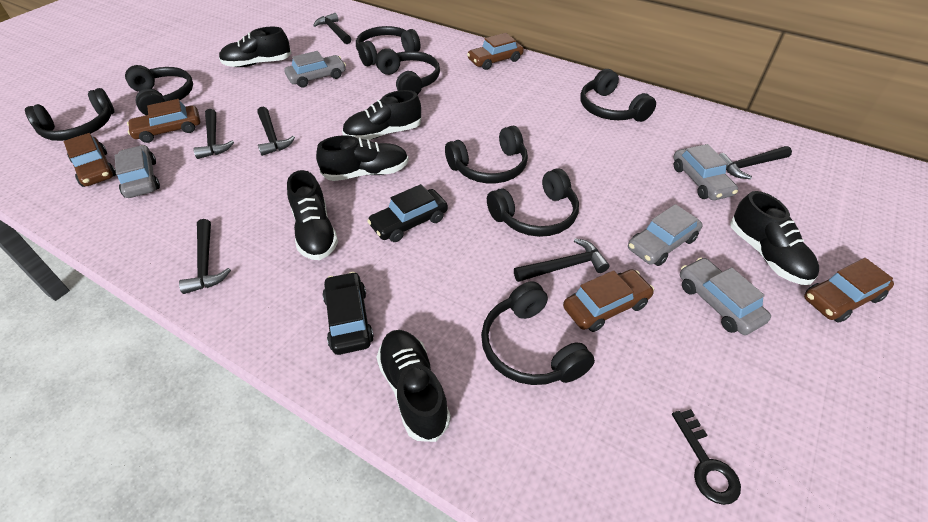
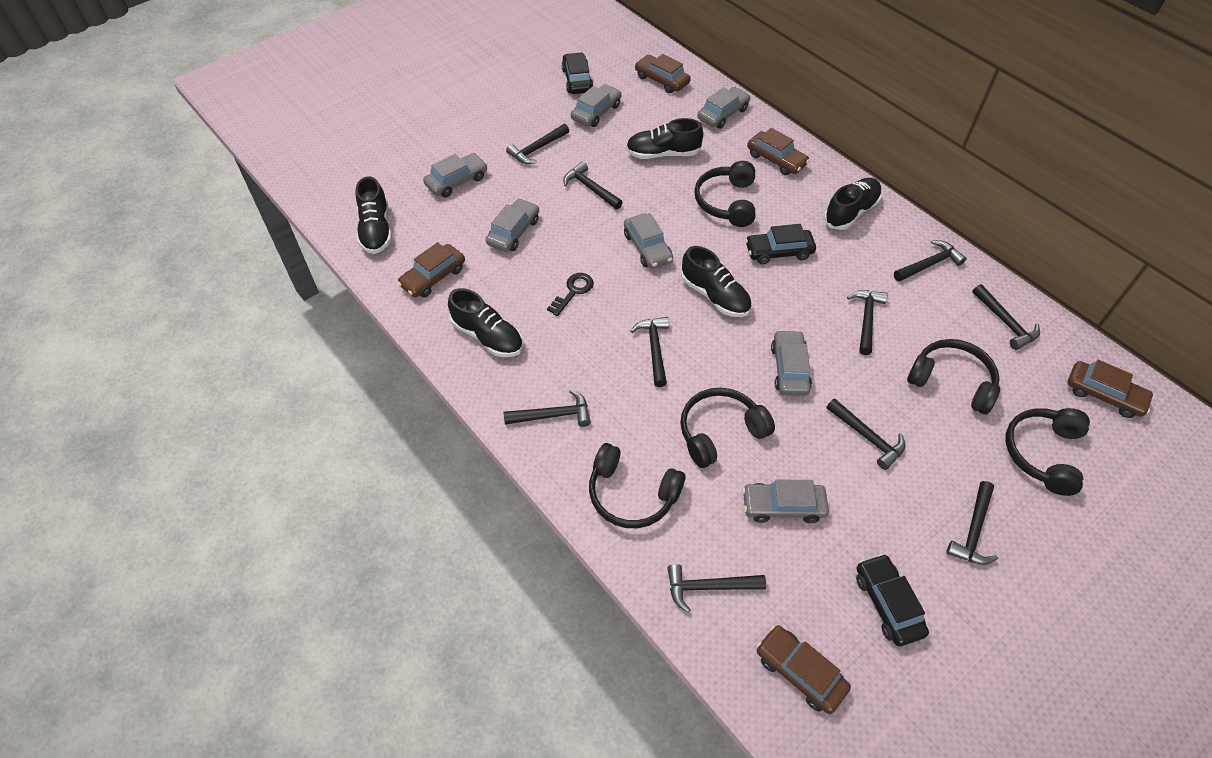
black car: 2 -> 3
black hammer: 6 -> 10
black headphones: 8 -> 5
black shoe: 6 -> 5
grey car: 5 -> 7

